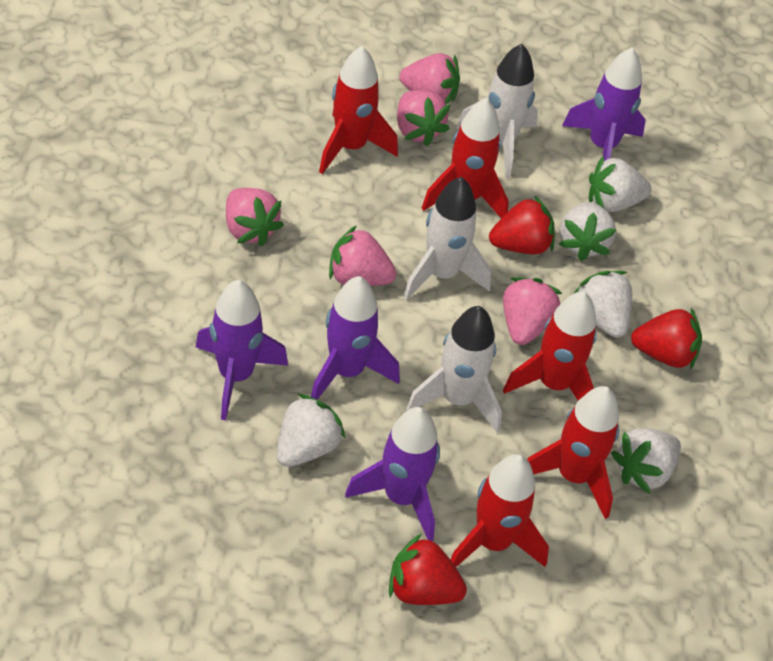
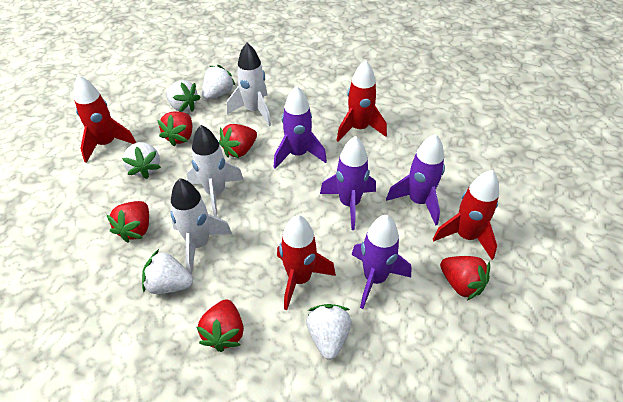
pink strawberry: 5 -> 0
red rocket: 5 -> 4
red strawberry: 3 -> 5

